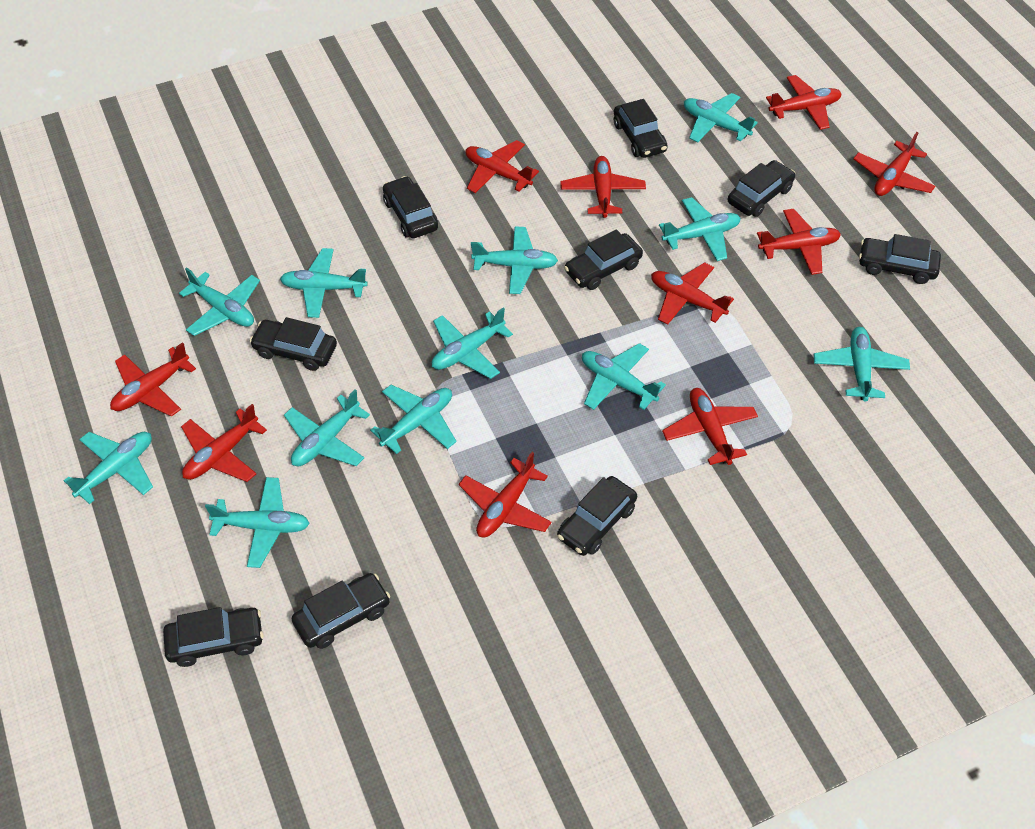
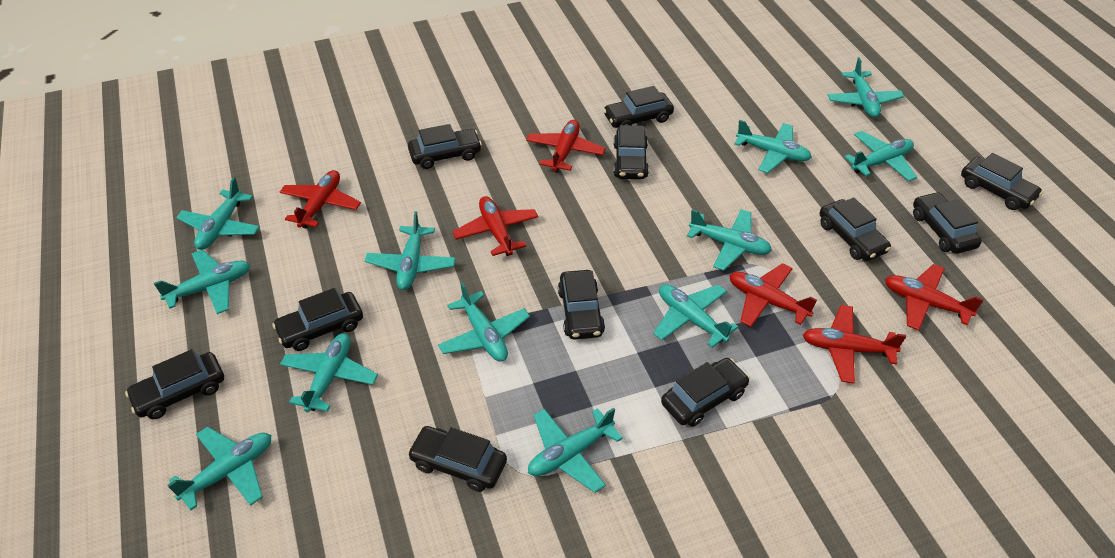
black car: 9 -> 11
red plane: 10 -> 6

